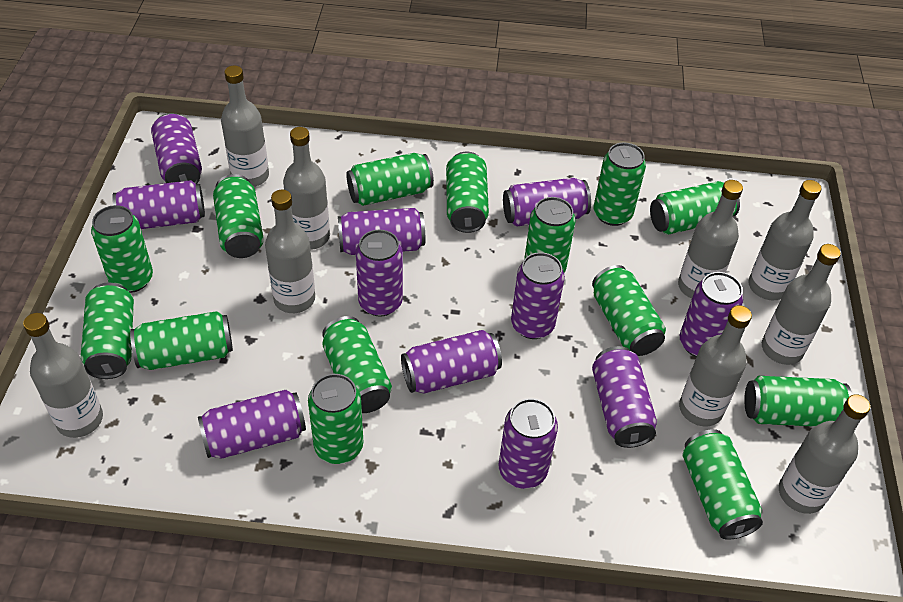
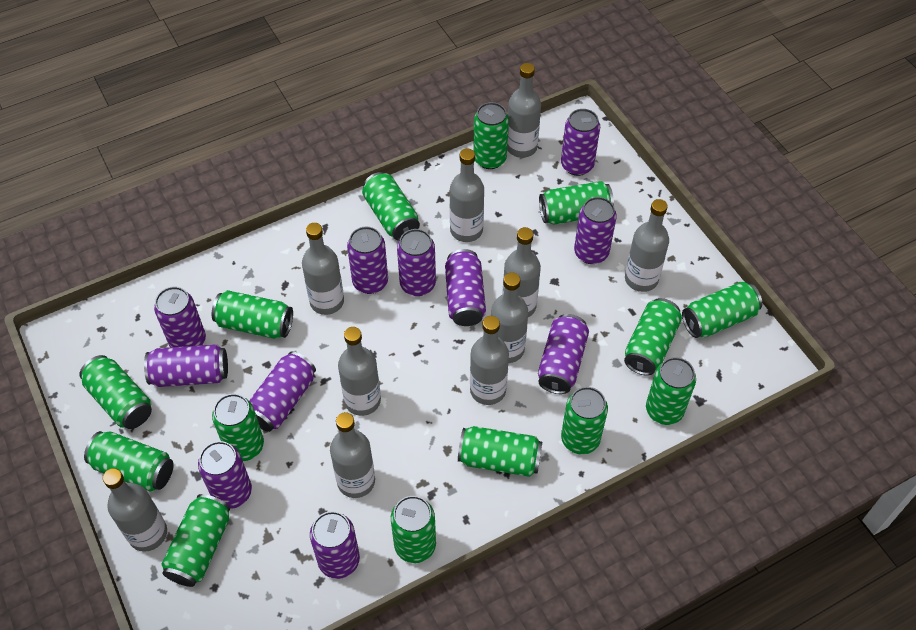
grey bottle: 9 -> 10

